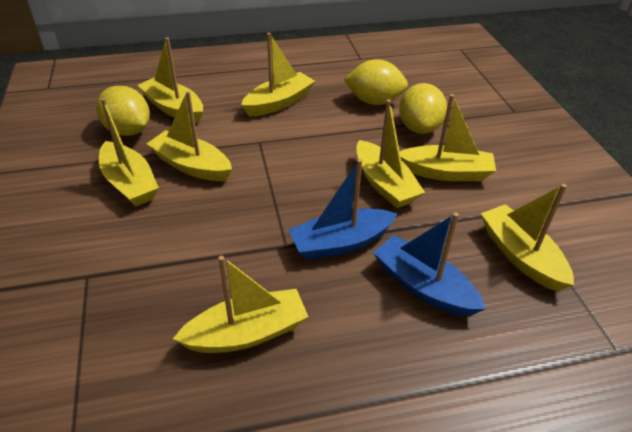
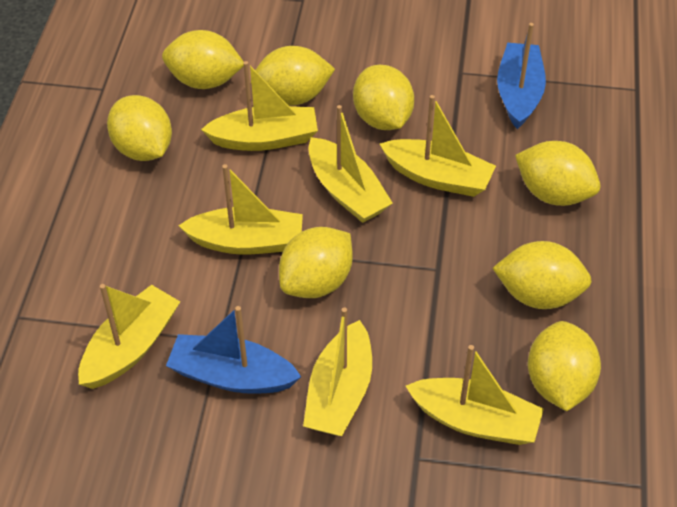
yellow boat: 8 -> 7
yellow lemon: 3 -> 8

